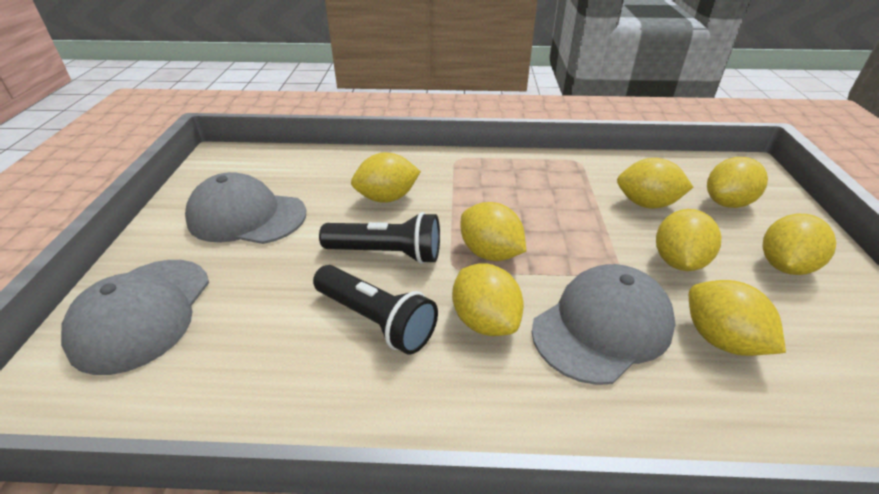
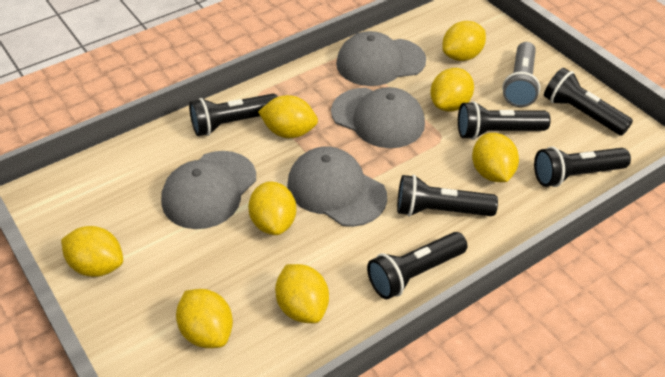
black flashlight: 2 -> 6
grey cap: 3 -> 4
grey flashlight: 0 -> 1

